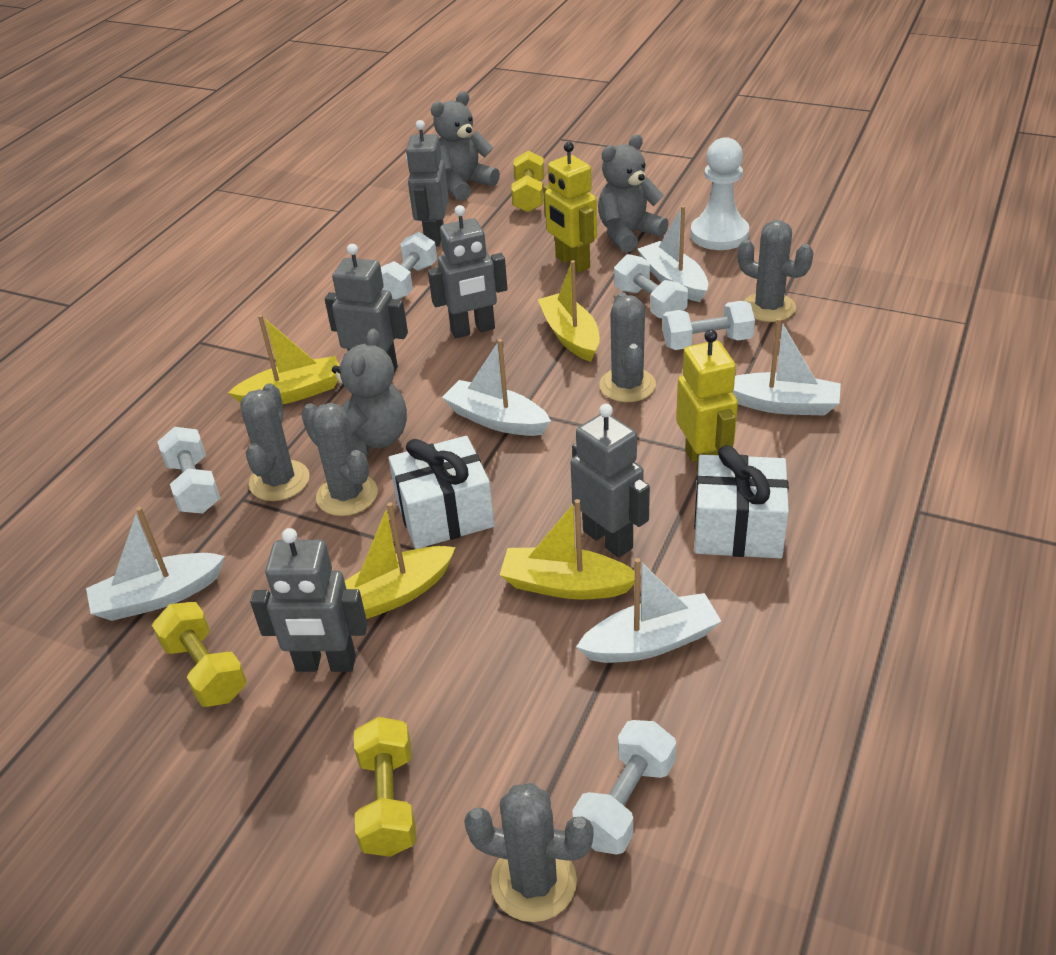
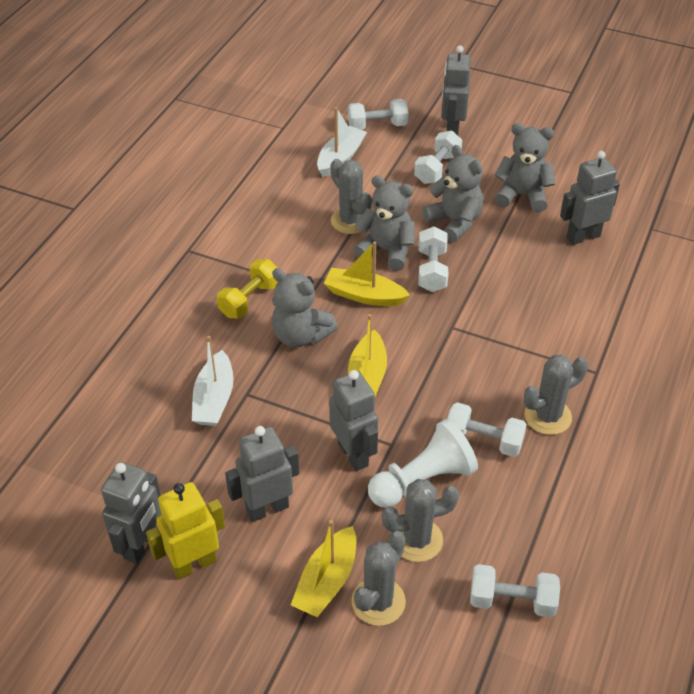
grey cactus: 5 -> 4
grey teddy bear: 3 -> 4
white boat: 5 -> 2
white gift: 2 -> 0
yellow boat: 4 -> 3
yellow dumbbell: 3 -> 1
yellow robot: 2 -> 1

